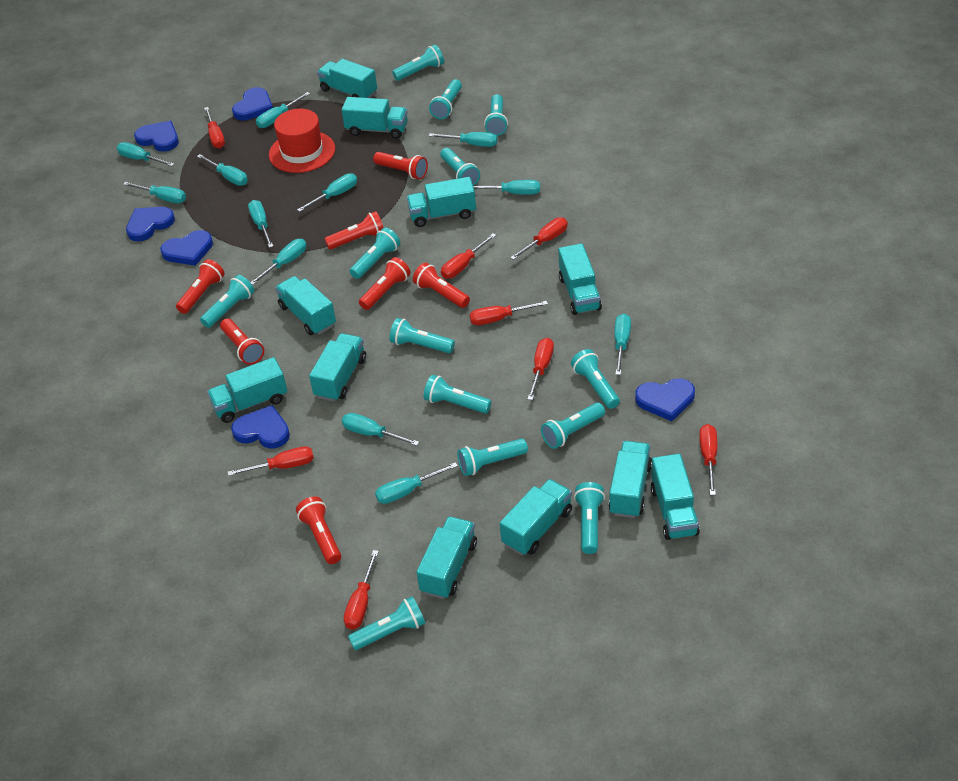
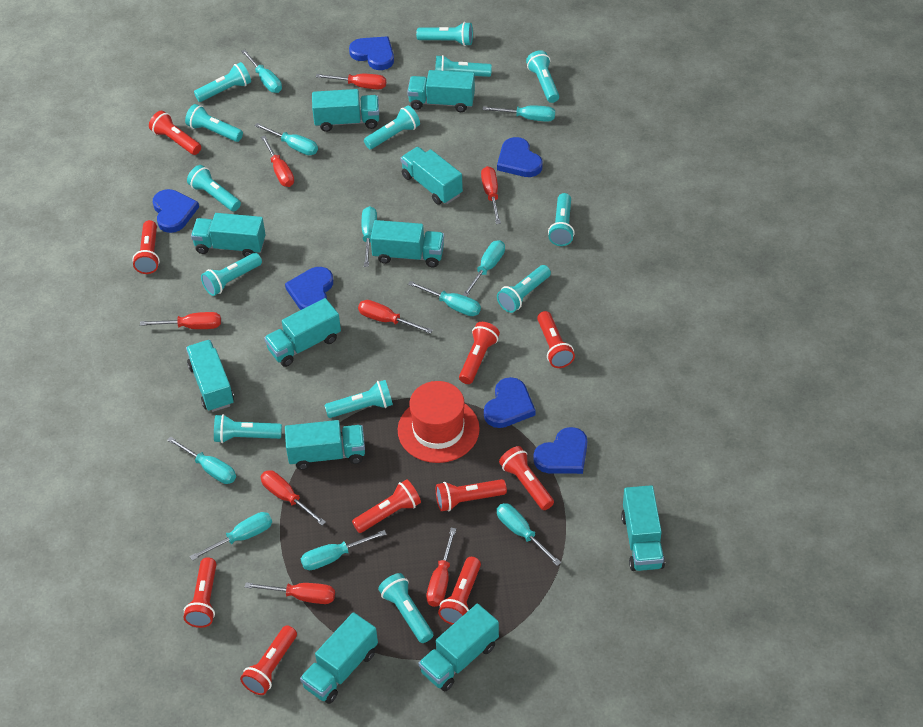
red flashlight: 7 -> 10
turquoise screwdriver: 12 -> 10

